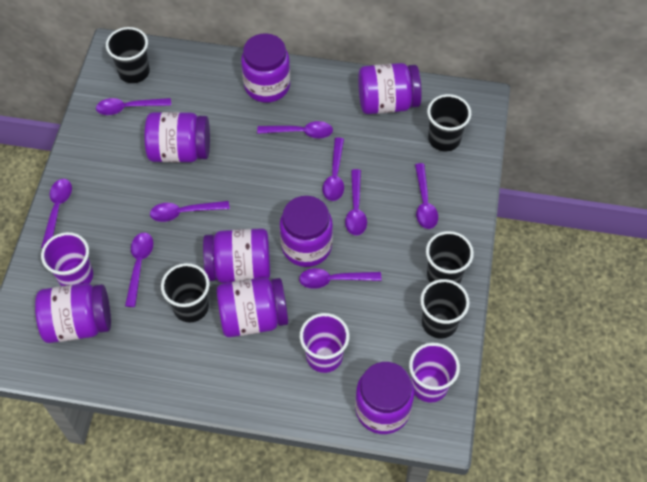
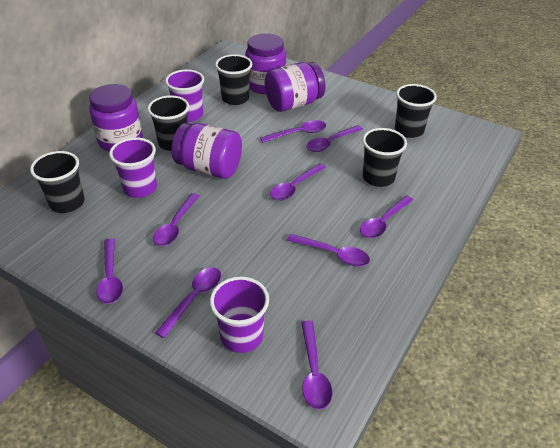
purple jar: 8 -> 4

